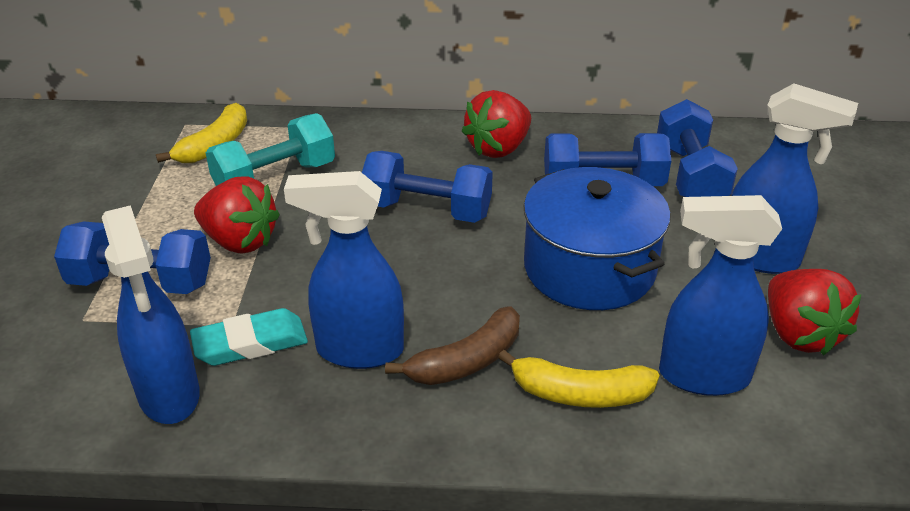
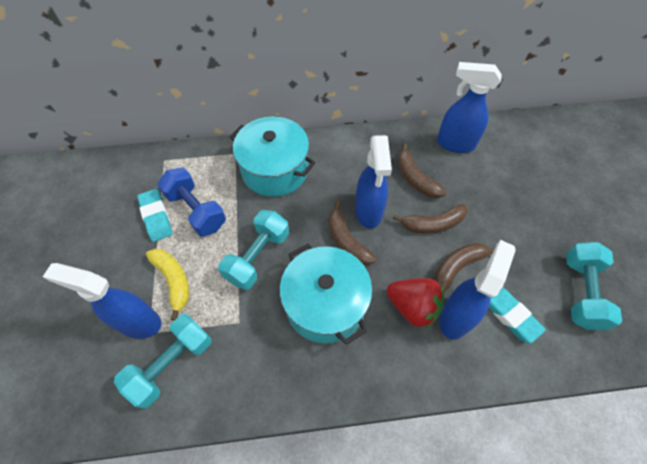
blue dumbbell: 4 -> 1
blue pot: 1 -> 0
brown banana: 1 -> 4
red strawberry: 3 -> 1
turquoise dumbbell: 1 -> 3
turquoise eraser: 1 -> 2
turquoise pot: 0 -> 2
yellow banana: 2 -> 1

